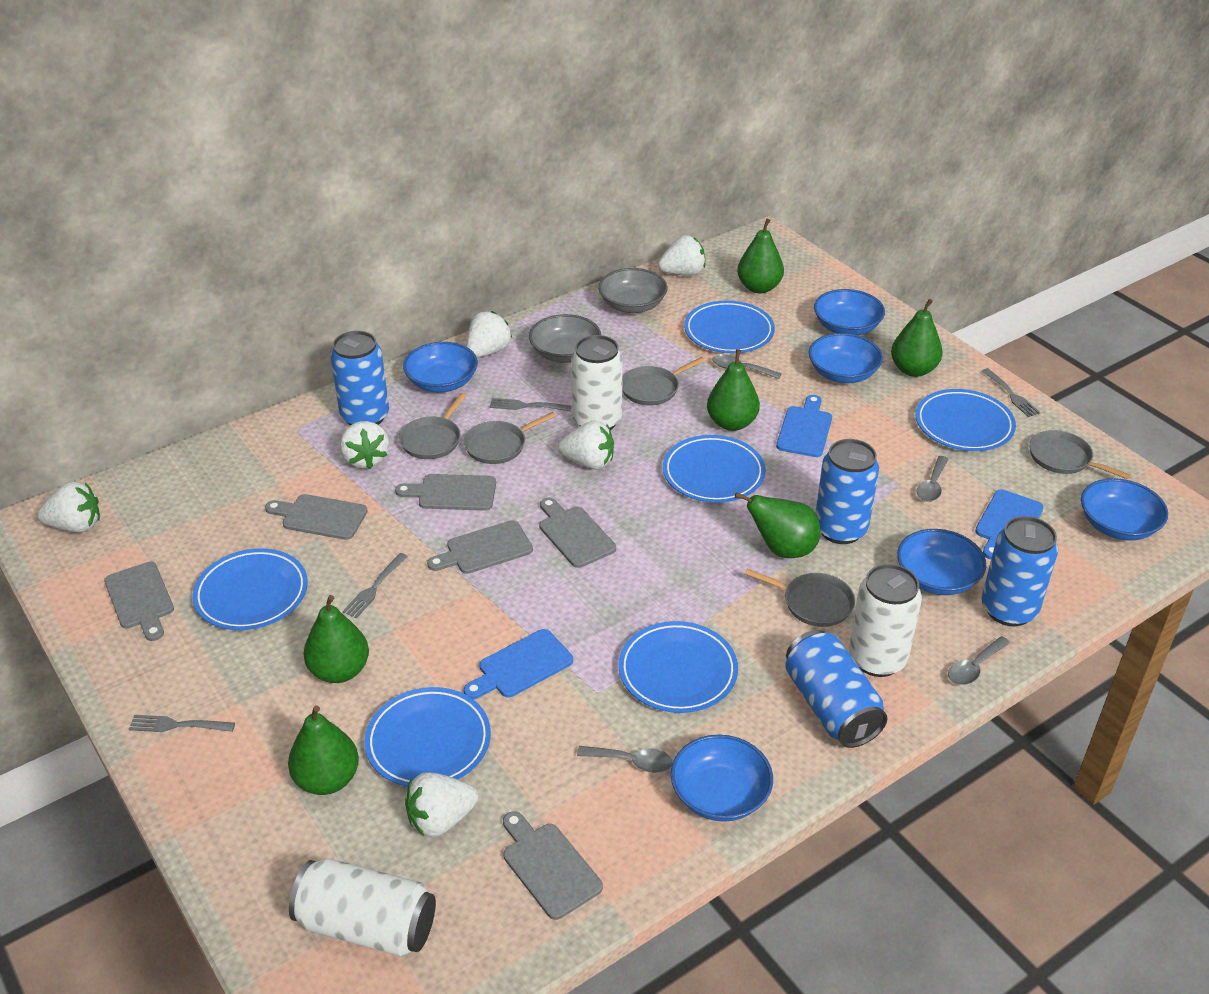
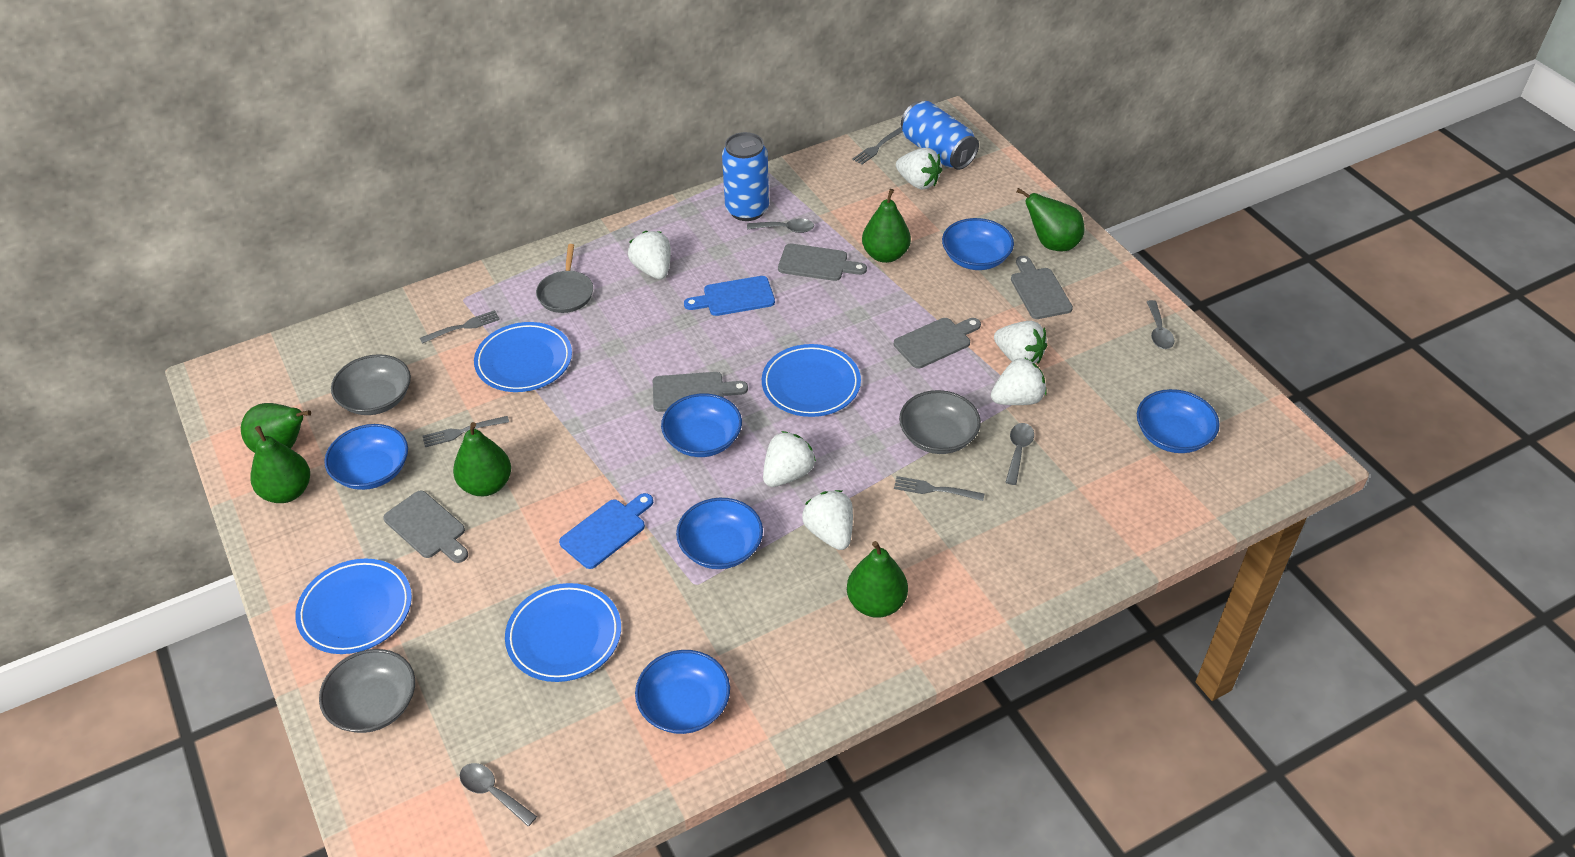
blue can: 4 -> 2
blue cutting board: 3 -> 2
blue plate: 6 -> 4
grey bowl: 2 -> 3
grey cutting board: 6 -> 5
grey pan: 5 -> 1
white can: 3 -> 0

